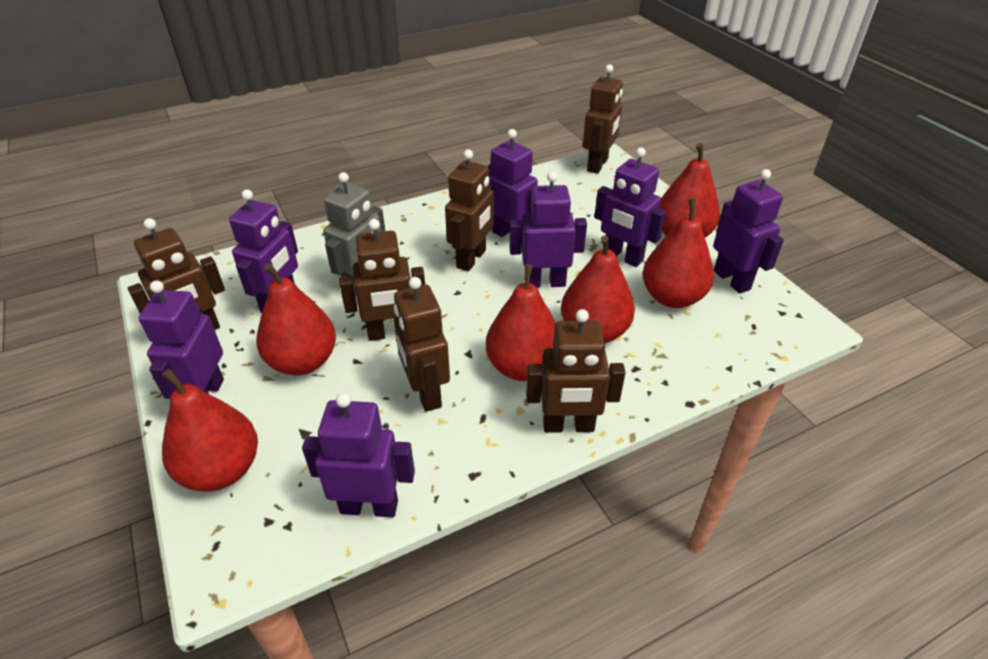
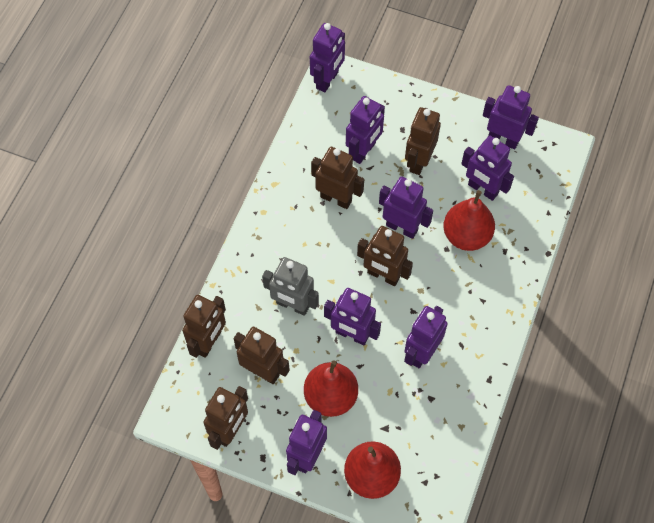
purple robot: 7 -> 8
red pear: 6 -> 3

